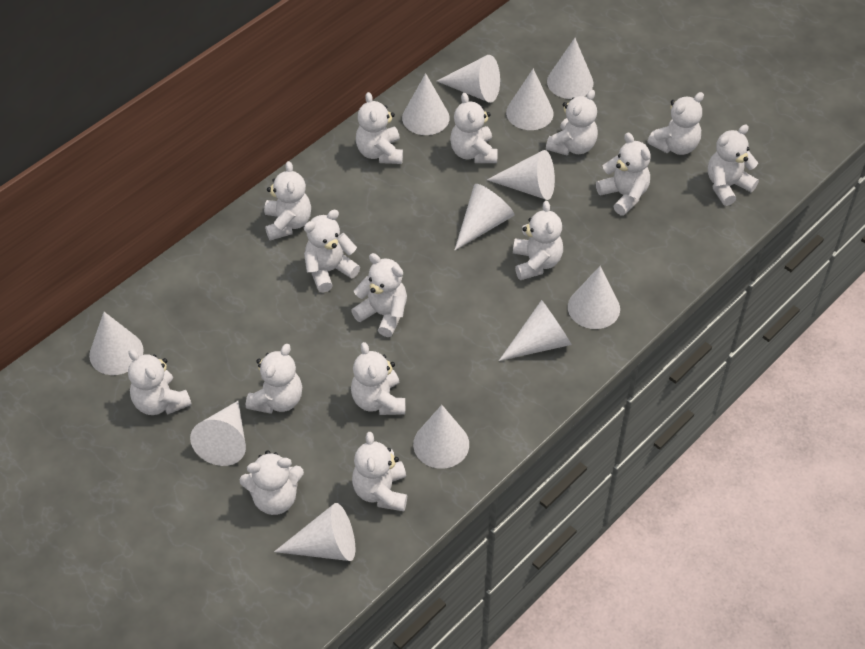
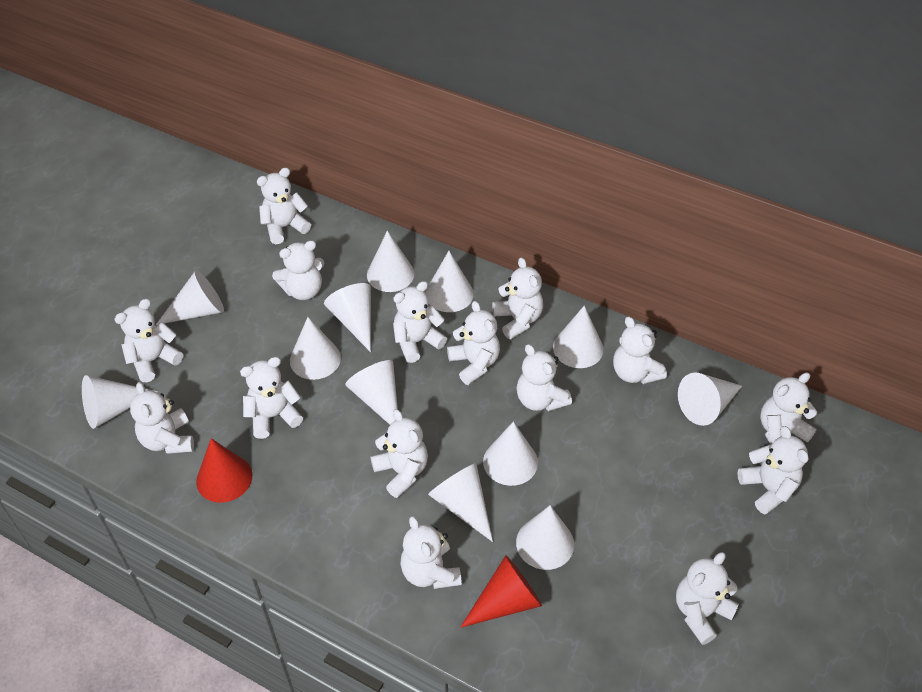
red cone: 0 -> 2

